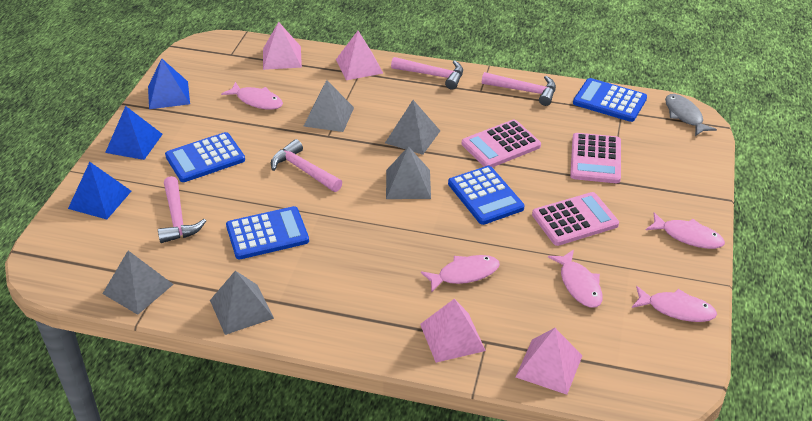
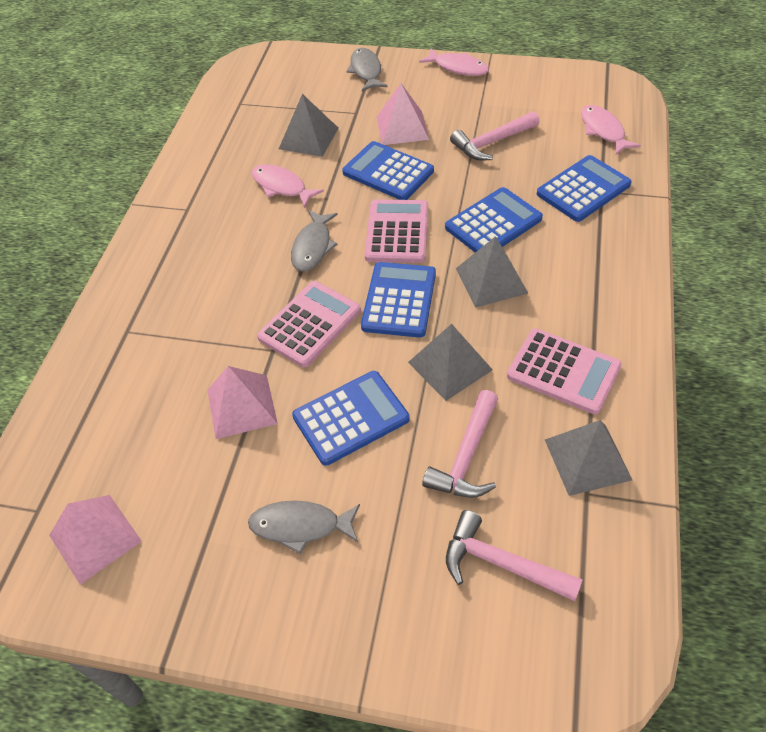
blue calculator: 4 -> 5
blue pyramid: 3 -> 0
grey fish: 1 -> 3
grey pyramid: 5 -> 4
pink fish: 5 -> 3
pink hammer: 4 -> 3
pink pyramid: 4 -> 3

